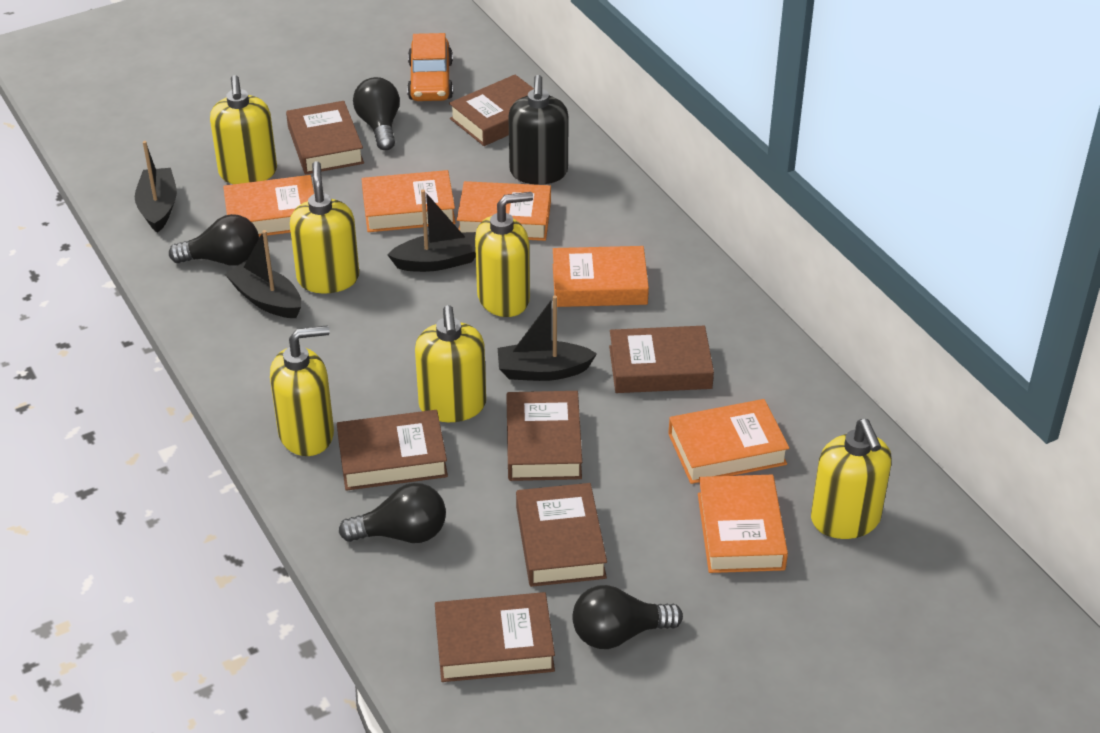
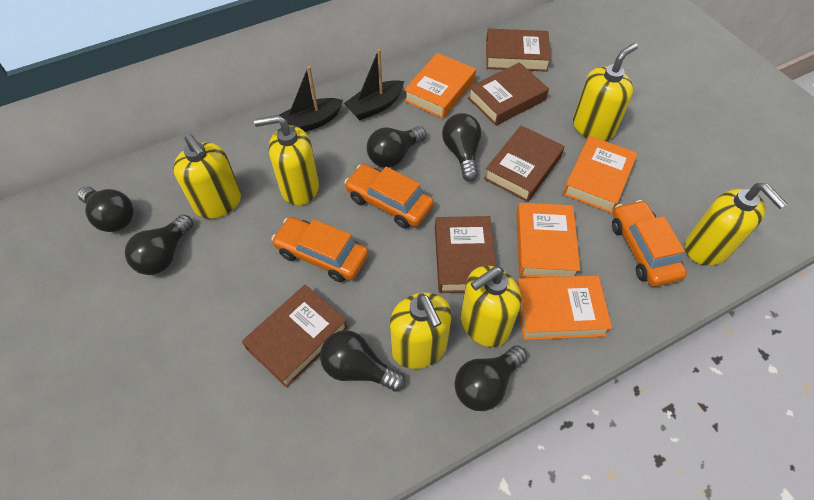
black boat: 4 -> 2
black light bulb: 4 -> 6
black soap dispenser: 1 -> 0
brown book: 7 -> 5
orange book: 6 -> 4
orange car: 1 -> 3

